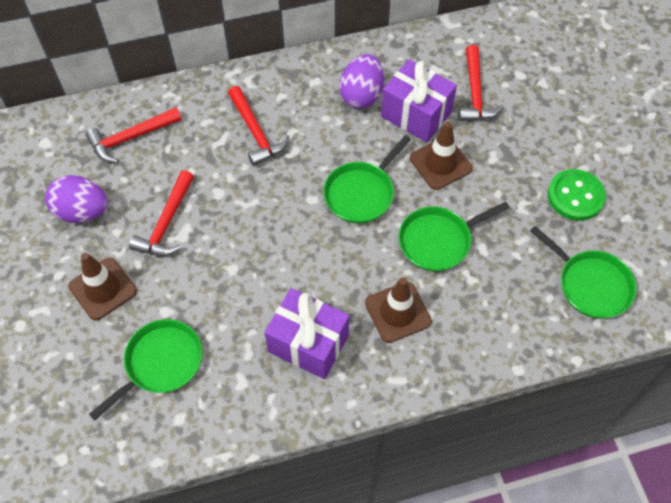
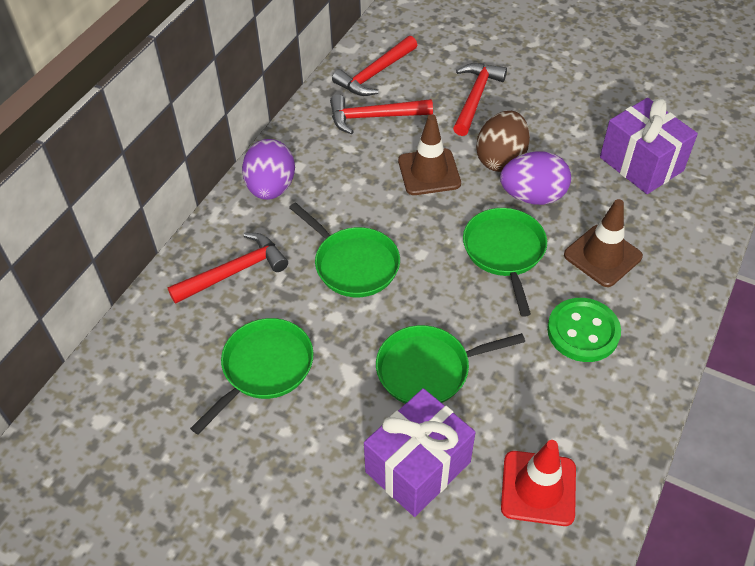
brown egg: 0 -> 1
brown traffic cone: 3 -> 2
red traffic cone: 0 -> 1

